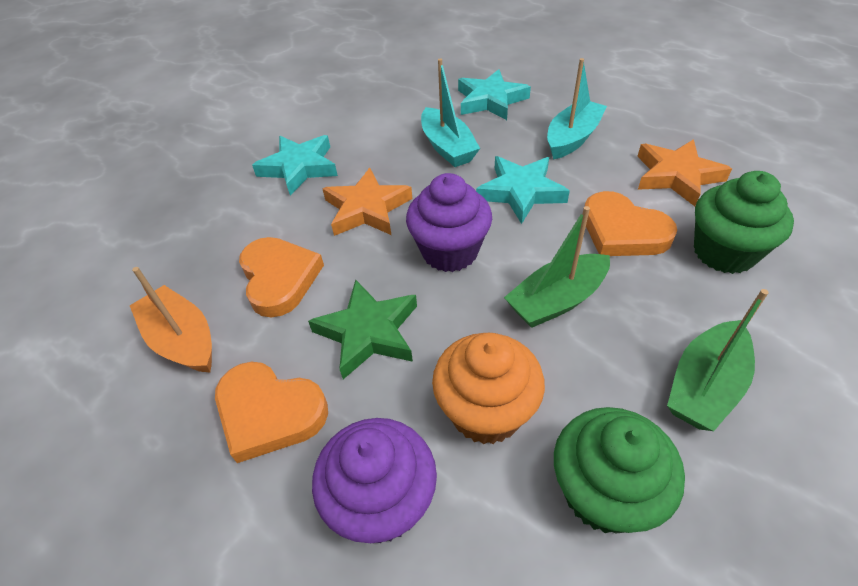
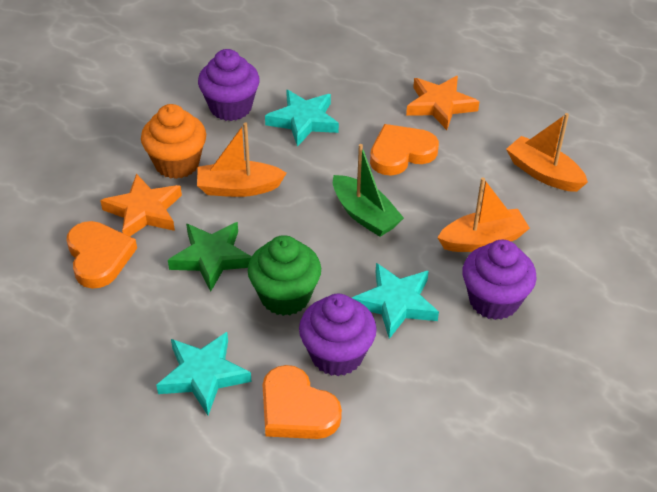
green boat: 2 -> 1
green cupcake: 2 -> 1
orange boat: 1 -> 3
purple cupcake: 2 -> 3
turquoise boat: 2 -> 0

